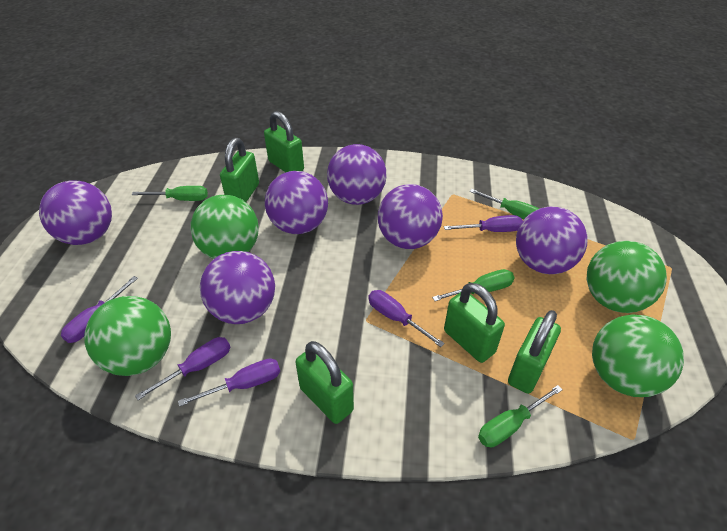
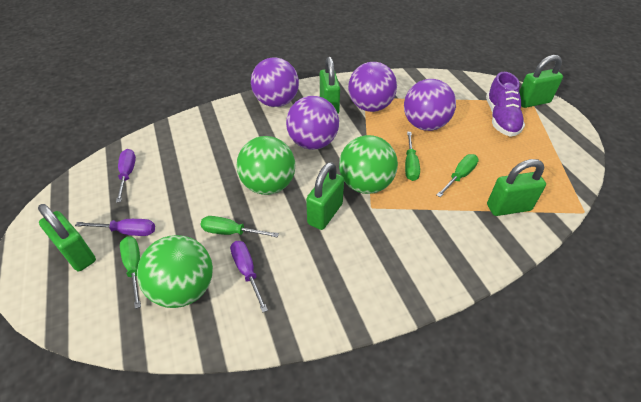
green ball: 4 -> 3
purple ball: 6 -> 4
purple screwdriver: 5 -> 3
purple shoe: 0 -> 1

